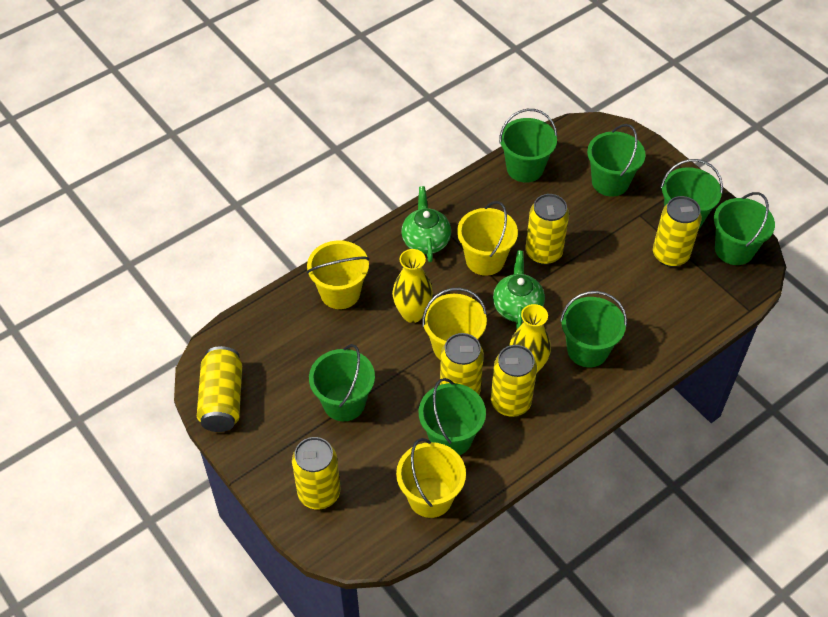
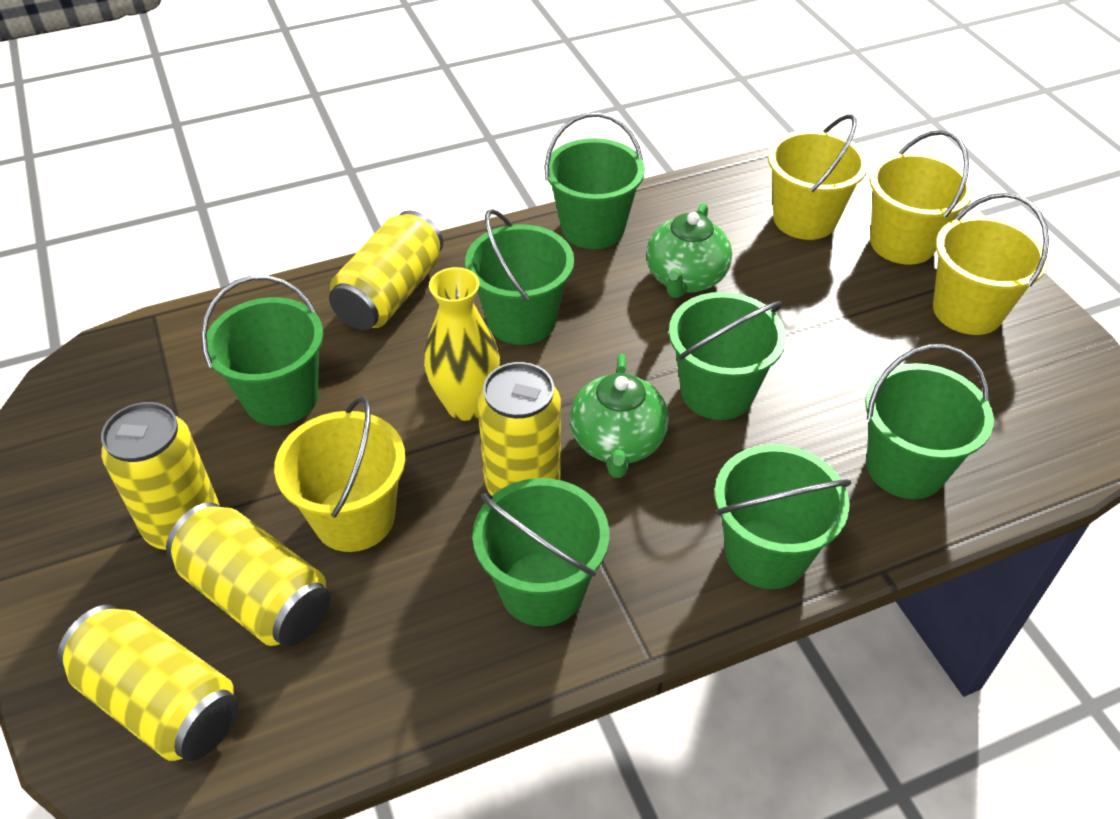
yellow can: 6 -> 5
yellow vase: 2 -> 1

